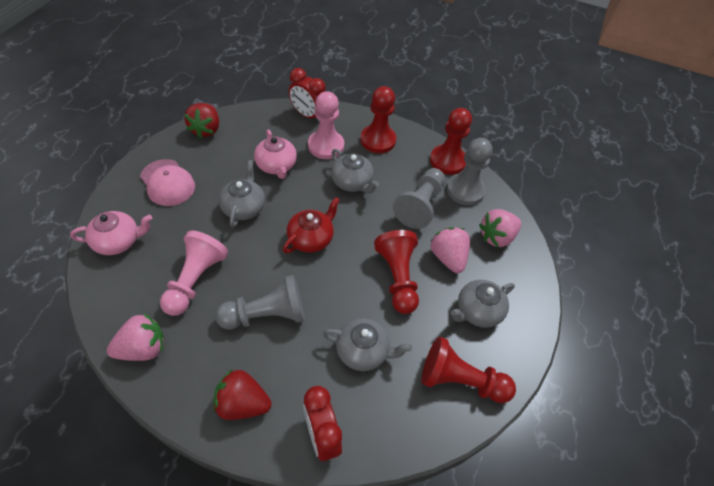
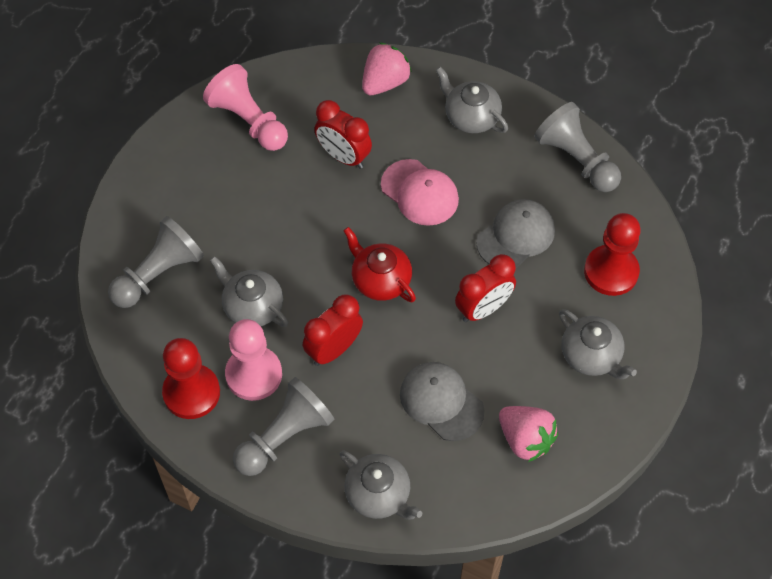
grey cap: 0 -> 2
pink strawberry: 3 -> 2
pink teapot: 2 -> 0
red clock: 2 -> 3
red pawn: 4 -> 2
red strawberry: 2 -> 0

